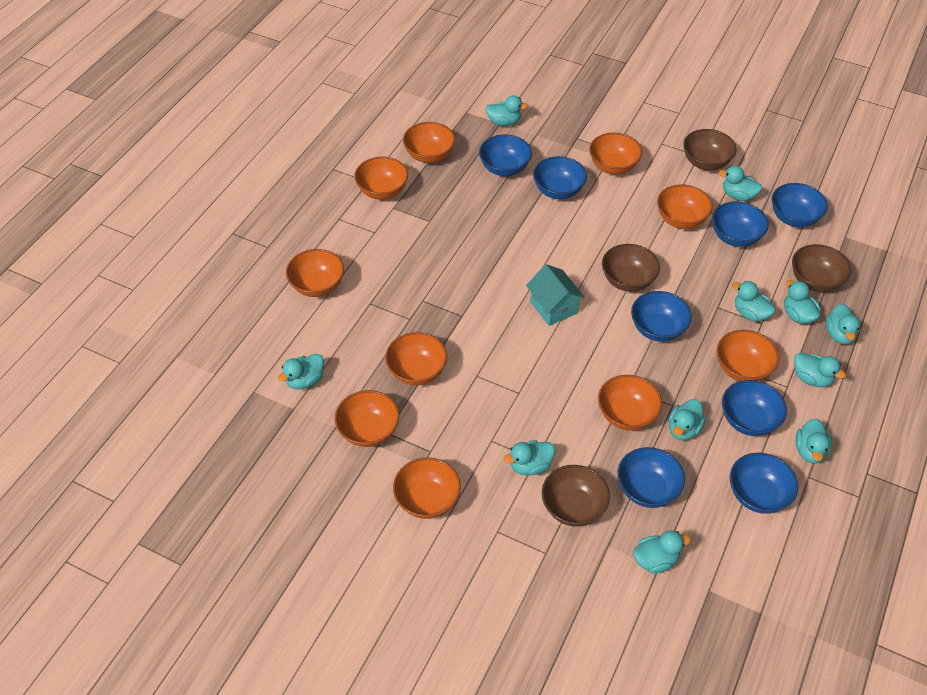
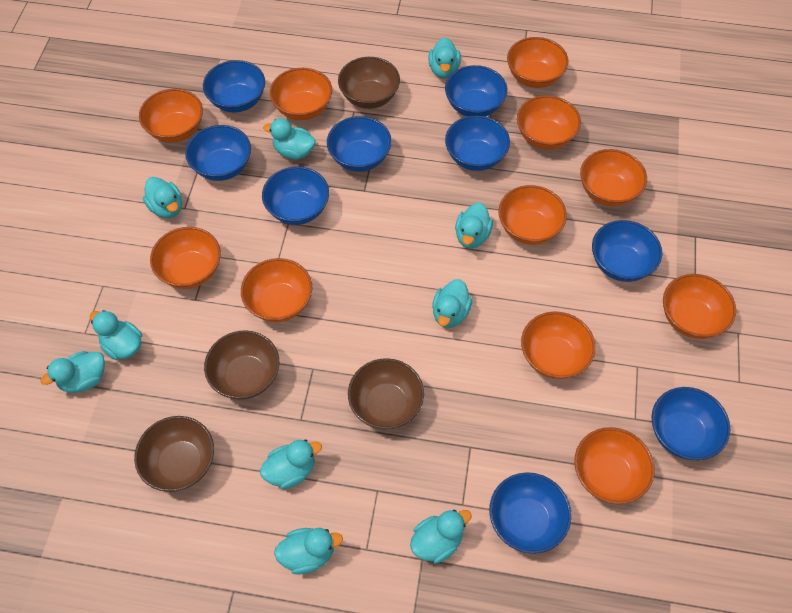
blue bowl: 8 -> 9
orange bowl: 10 -> 11
turquoise duck: 11 -> 10
turquoise house: 1 -> 0

